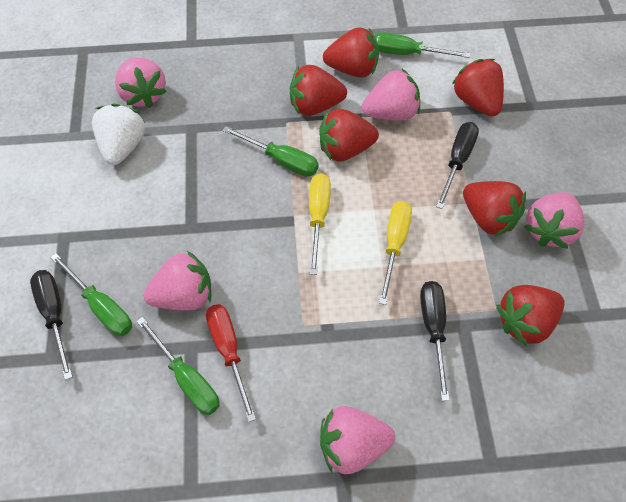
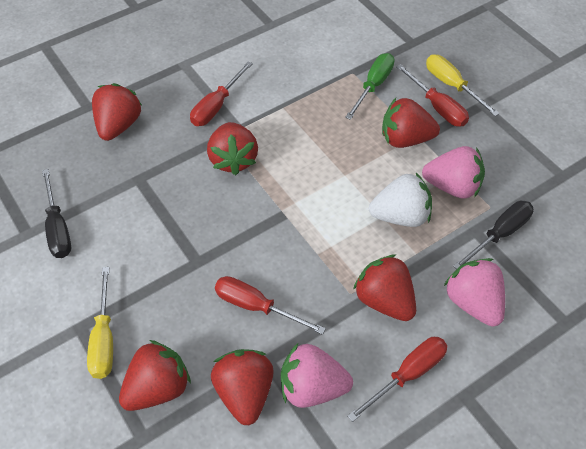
black screwdriver: 3 -> 2
green screwdriver: 4 -> 1
pink strawberry: 5 -> 3
red screwdriver: 1 -> 4

